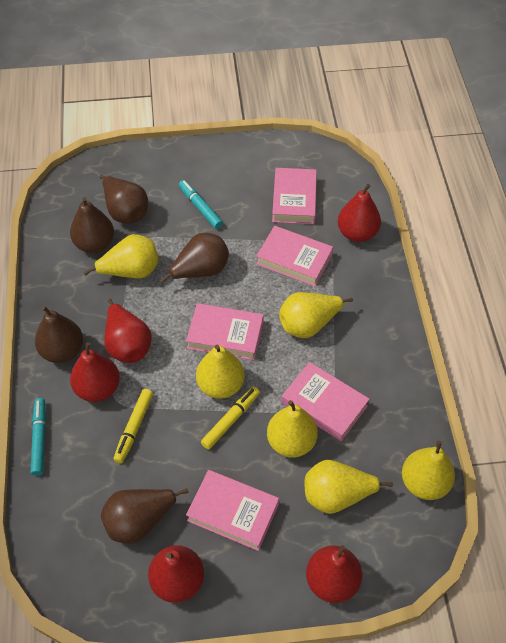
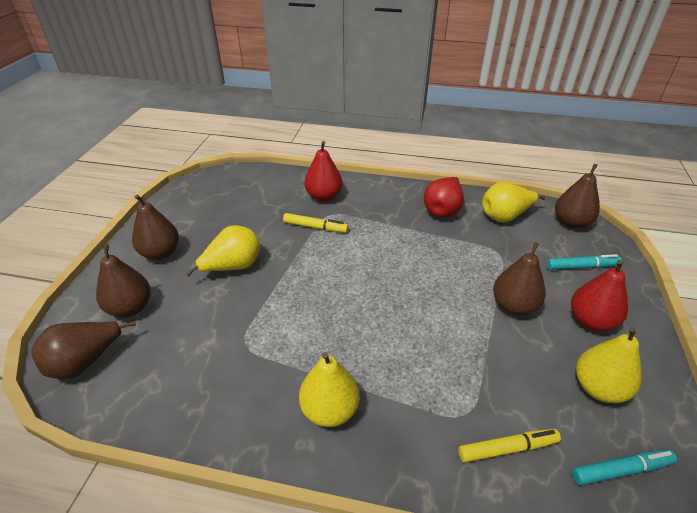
pink book: 5 -> 0
red pear: 5 -> 3
yellow pear: 6 -> 4

